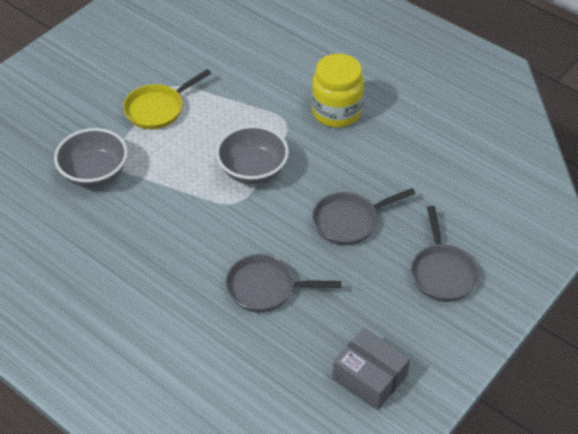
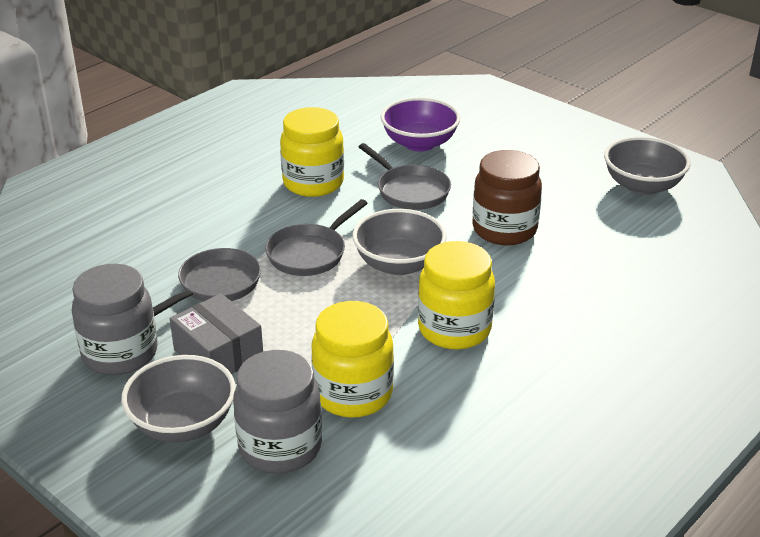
brown jar: 0 -> 1
grey bowl: 2 -> 3
grey jar: 0 -> 2
purple bowl: 0 -> 1
yellow jar: 1 -> 3
yellow pan: 1 -> 0

